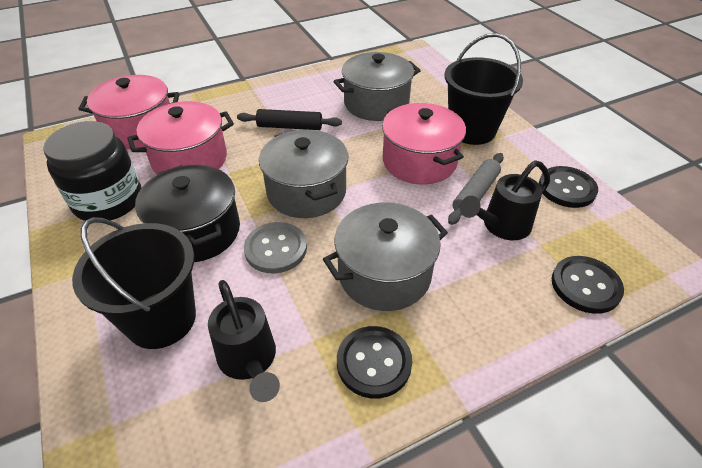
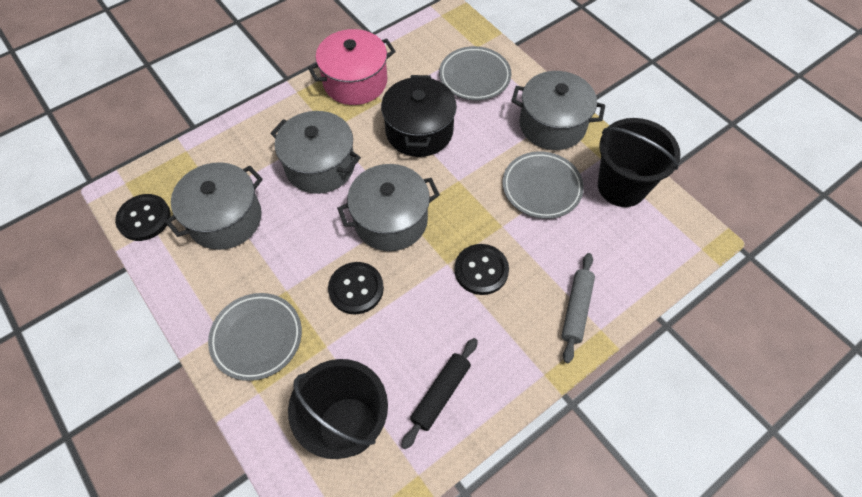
black jar: 1 -> 0
black watering can: 2 -> 0
grey button: 1 -> 0
grey plate: 0 -> 3
grey pot: 3 -> 4
pink pot: 3 -> 1

